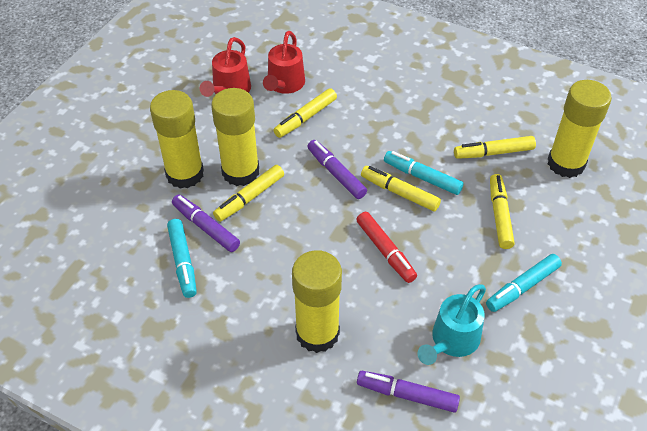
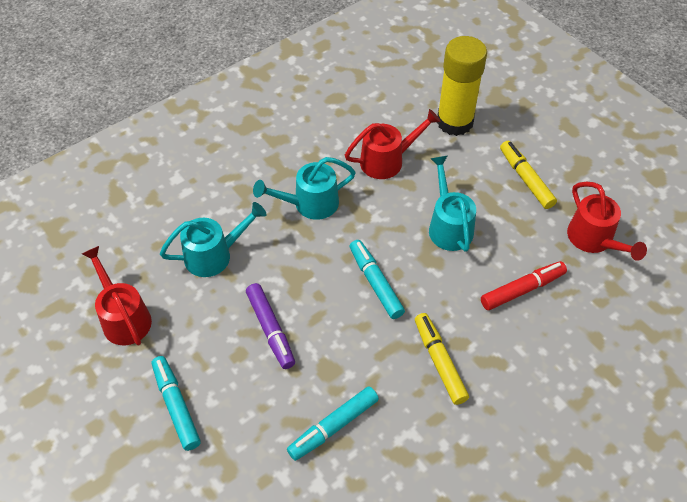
purple marker: 3 -> 1
red watering can: 2 -> 3
turquoise watering can: 1 -> 3
yellow glue stick: 4 -> 1
yellow marker: 5 -> 2

